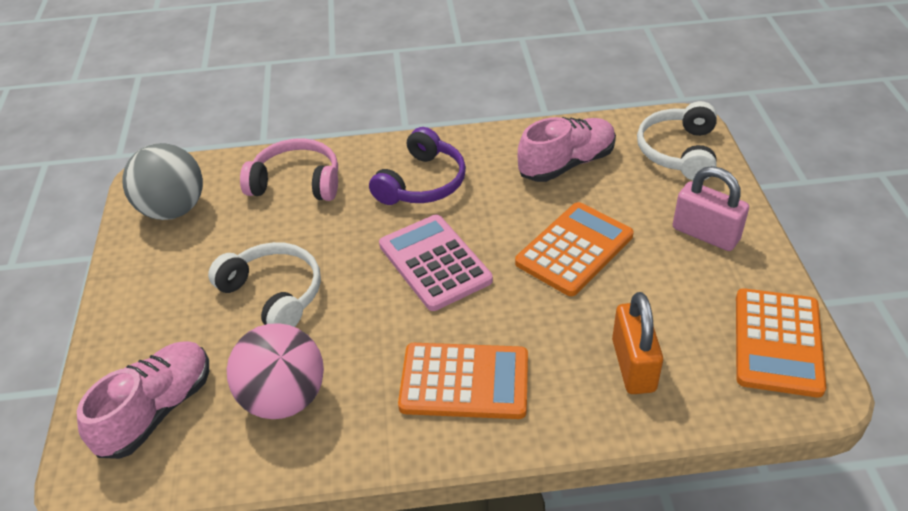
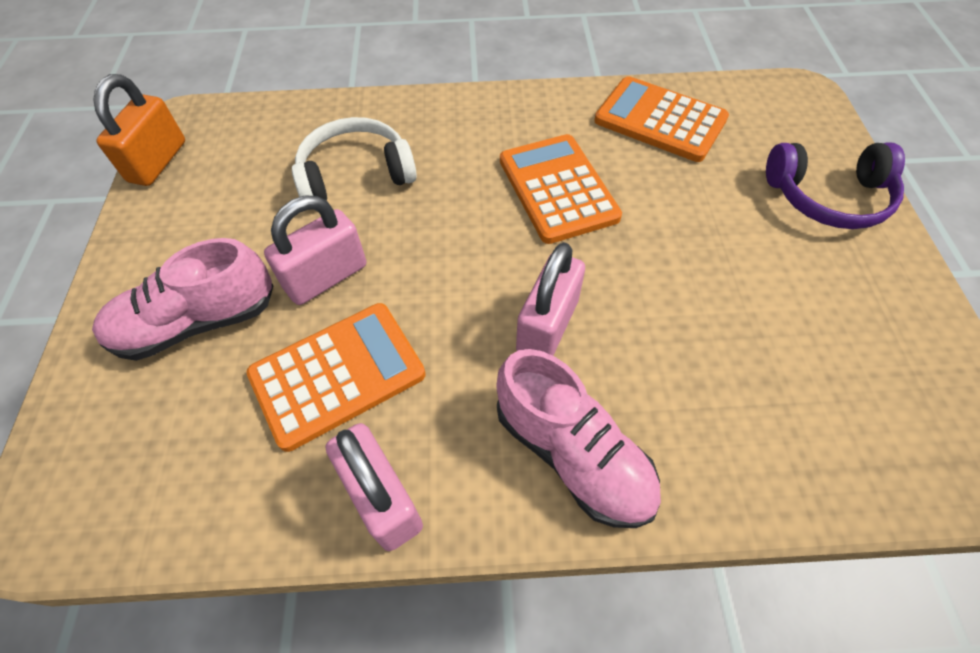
grey ball: 1 -> 0
pink ball: 1 -> 0
pink calculator: 1 -> 0
pink headphones: 1 -> 0
pink padlock: 1 -> 3
white headphones: 2 -> 1

